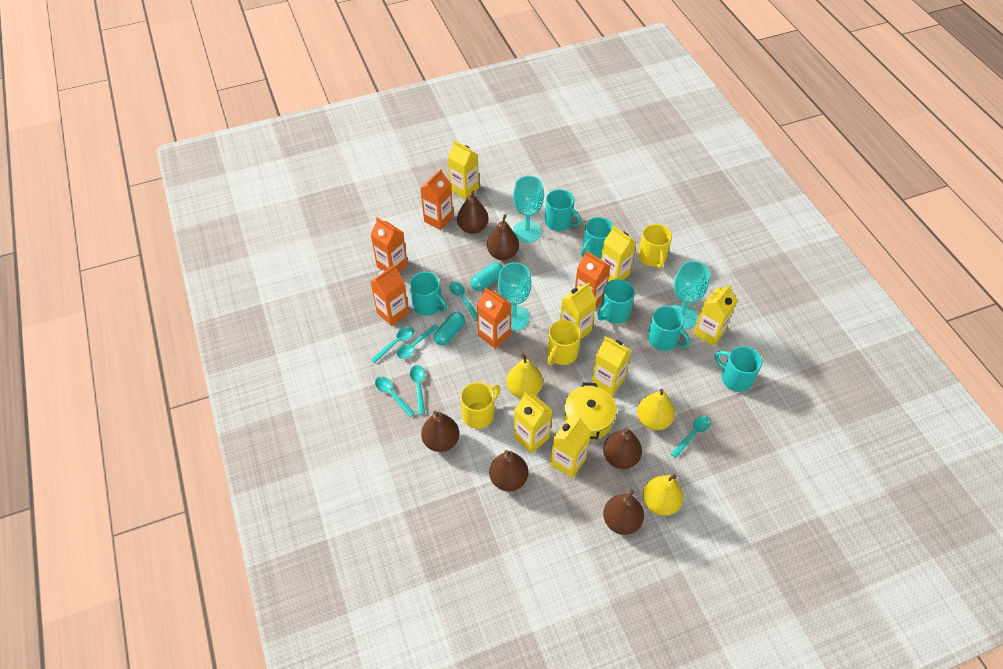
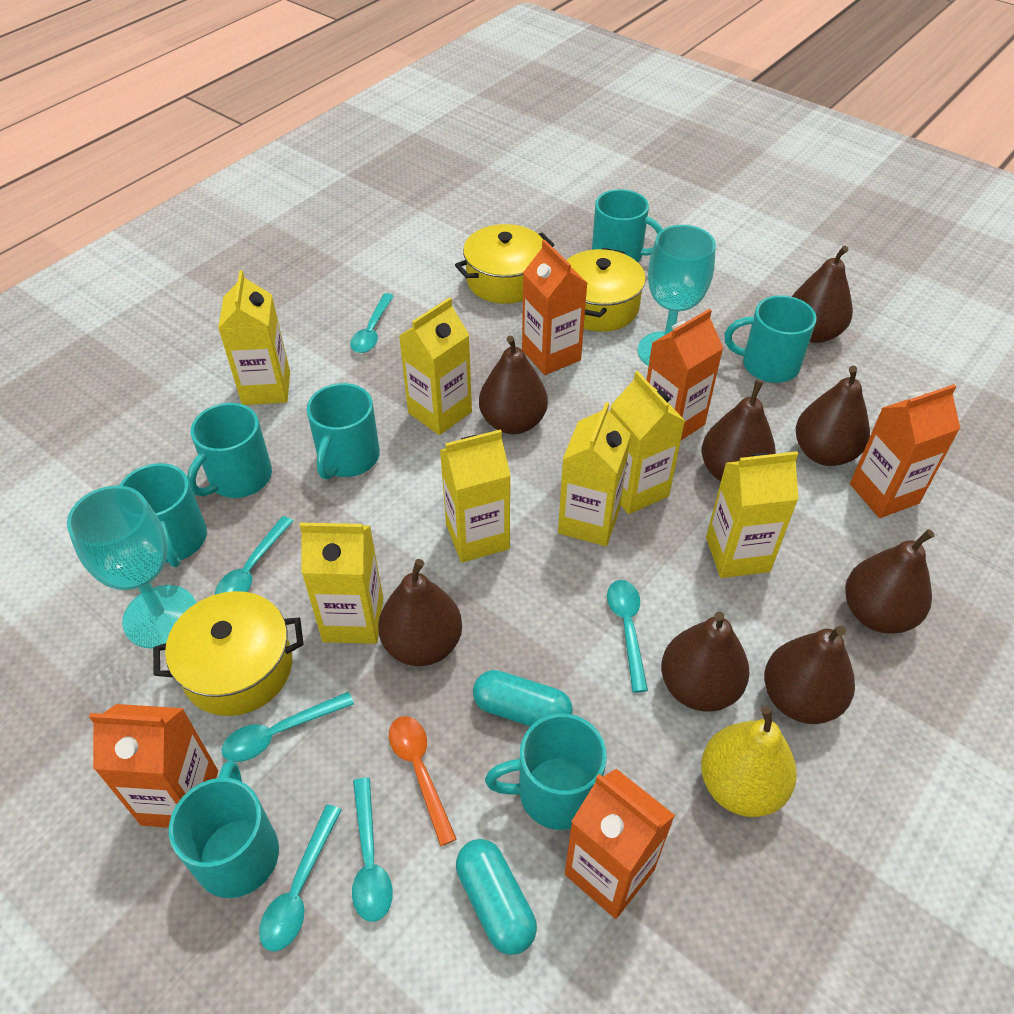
brown pear: 6 -> 8
orange spoon: 0 -> 1
turquoise goblet: 3 -> 2
turquoise mug: 6 -> 7
yellow mug: 3 -> 0
yellow pear: 3 -> 1
yellow pot: 1 -> 3

